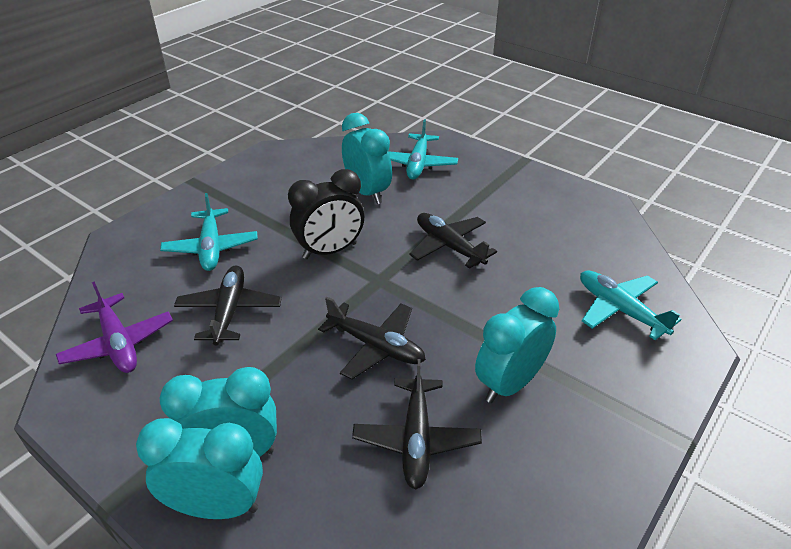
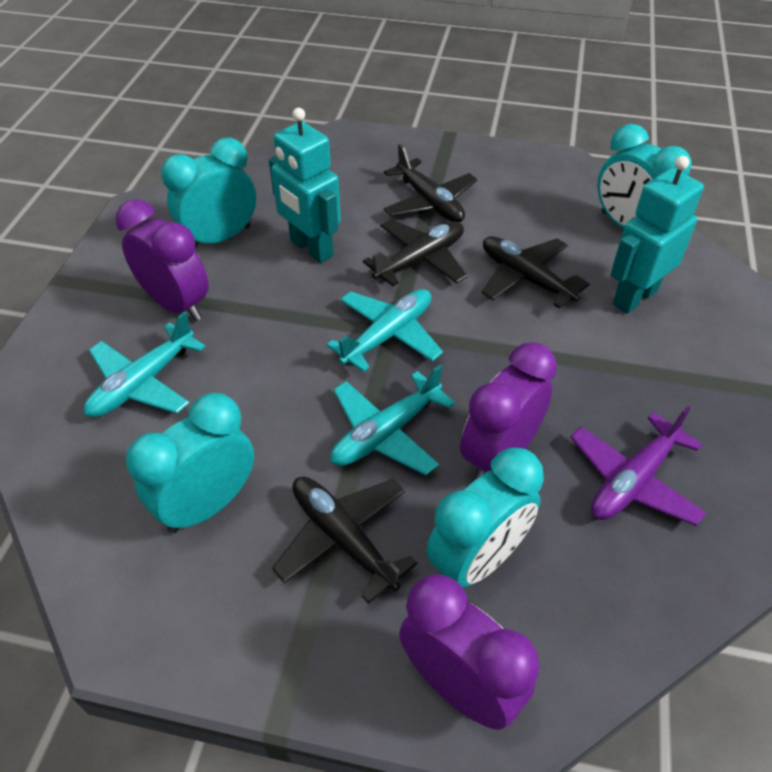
black clock: 1 -> 0
purple clock: 0 -> 3
turquoise robot: 0 -> 2

